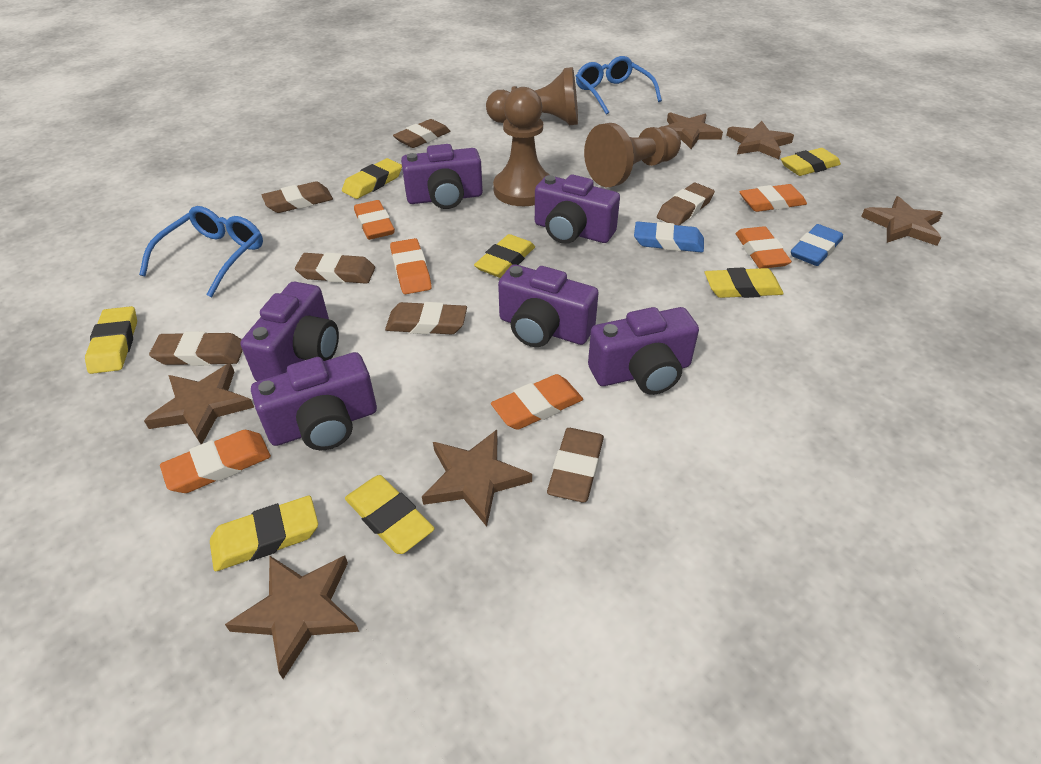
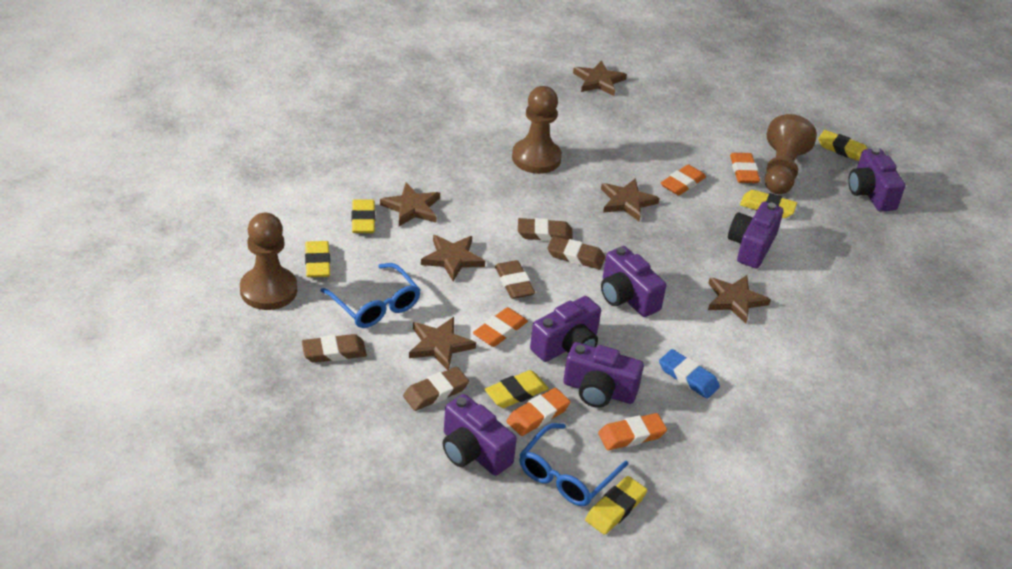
blue eraser: 2 -> 1
brown eraser: 7 -> 5
orange eraser: 6 -> 5
yellow eraser: 7 -> 6

